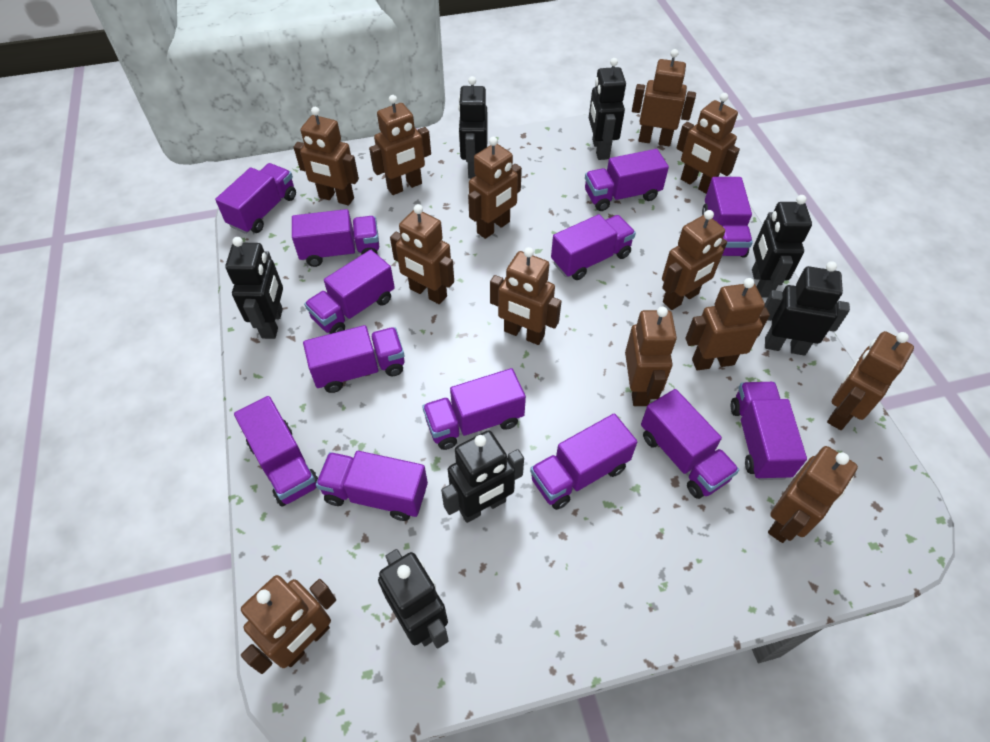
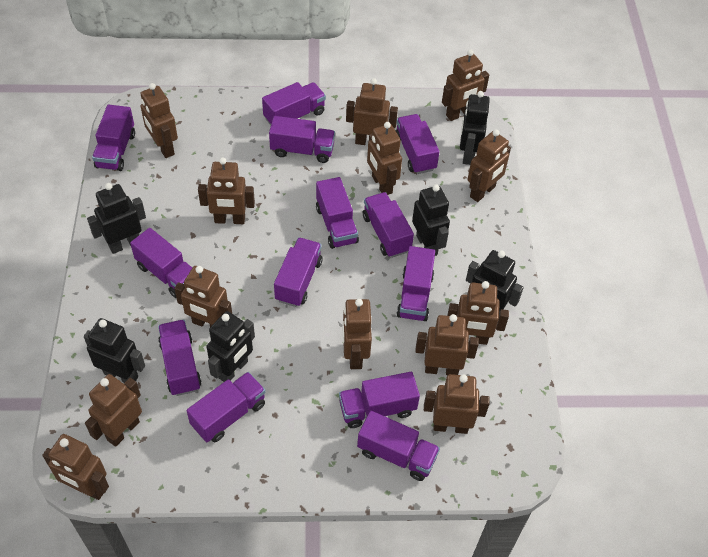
black robot: 7 -> 6

